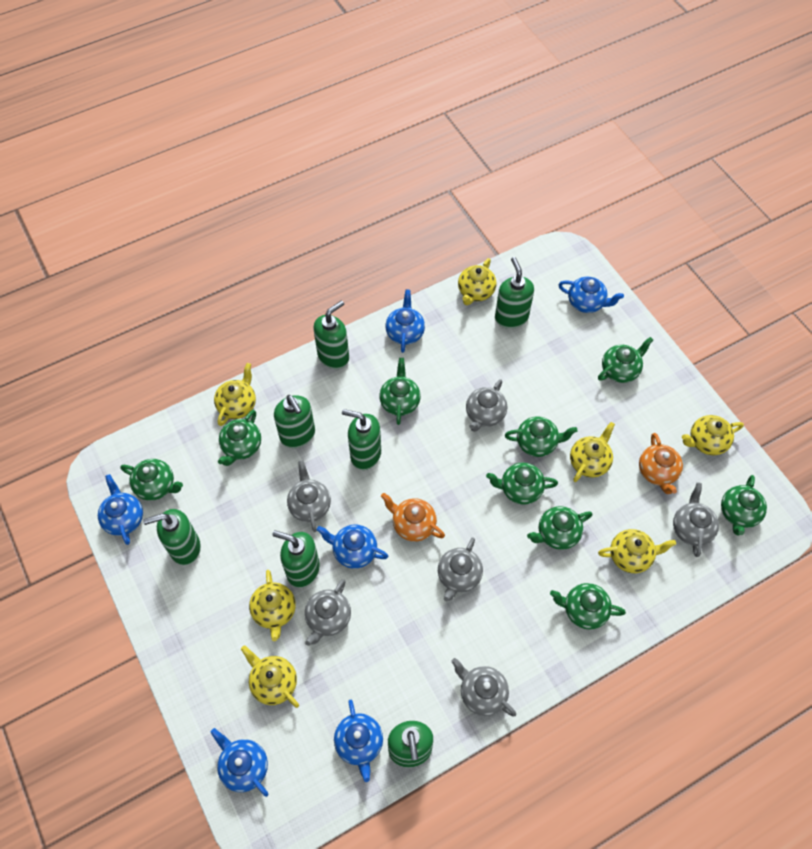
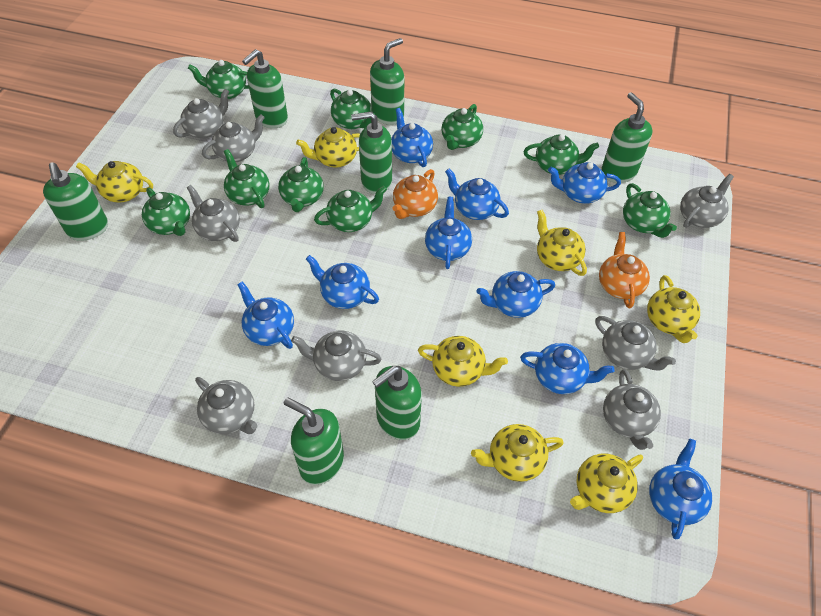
blue teapot: 6 -> 9
grey teapot: 6 -> 8

